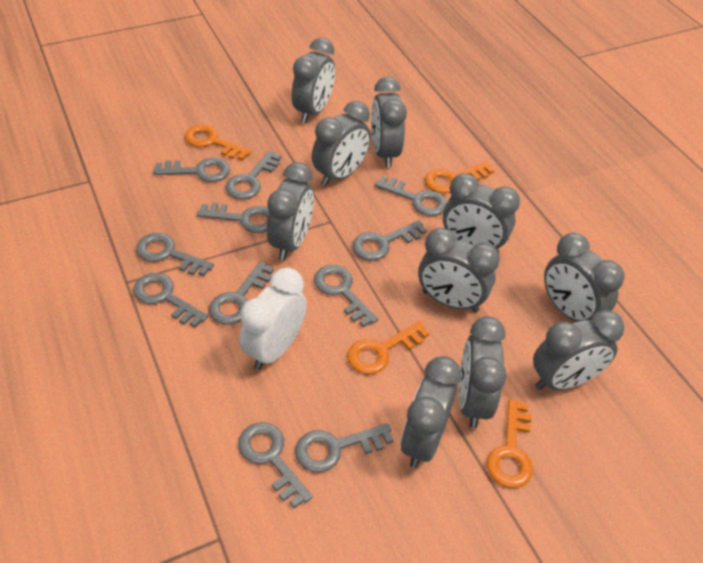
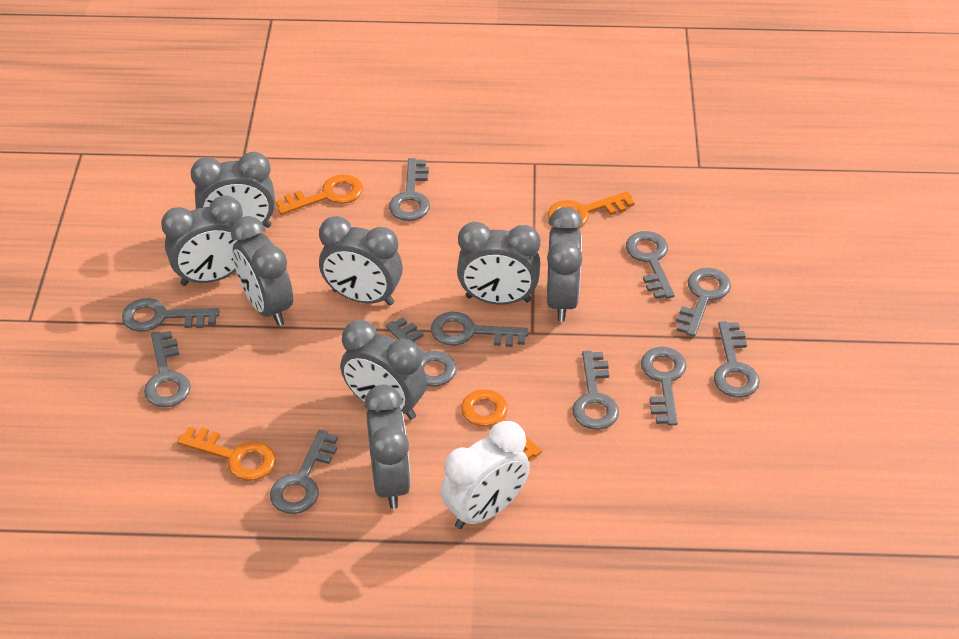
grey clock: 10 -> 8

